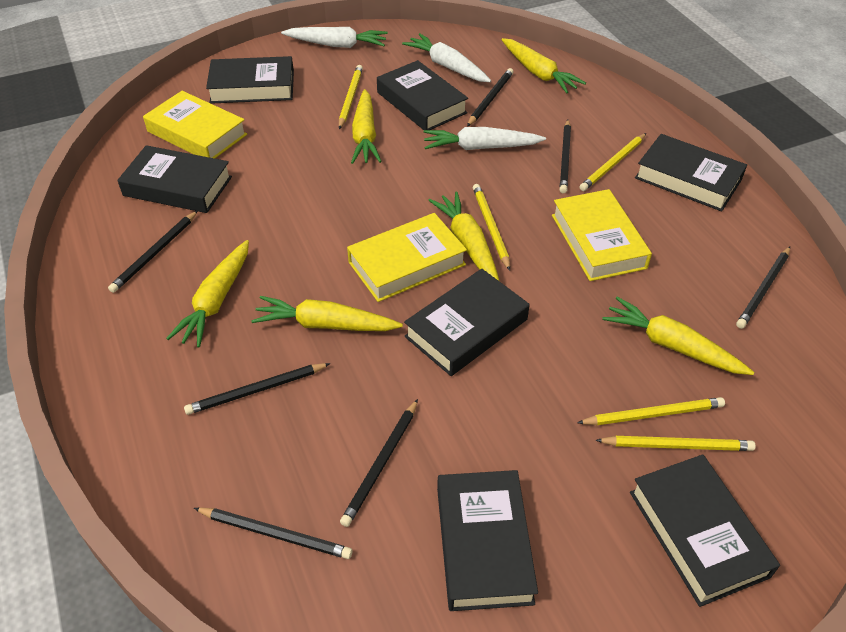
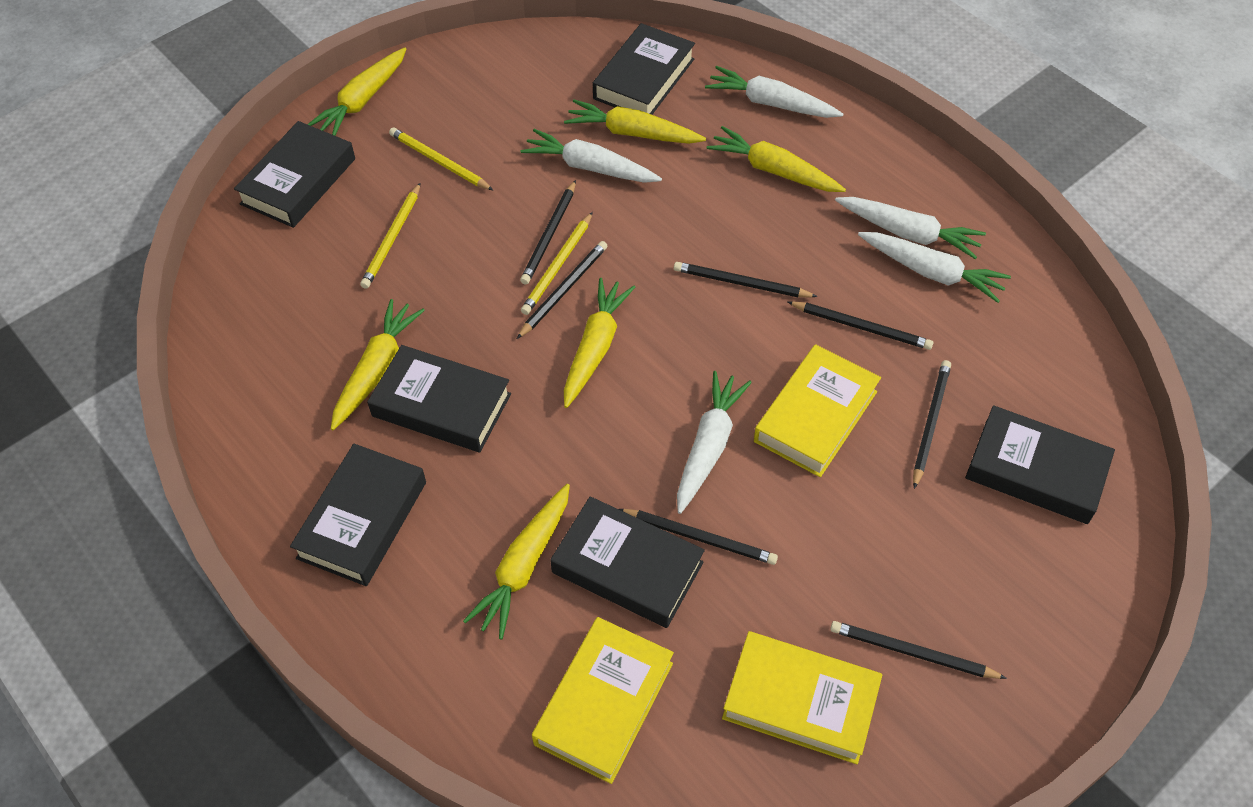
black book: 7 -> 6
white carrot: 3 -> 5
yellow pencil: 5 -> 3

